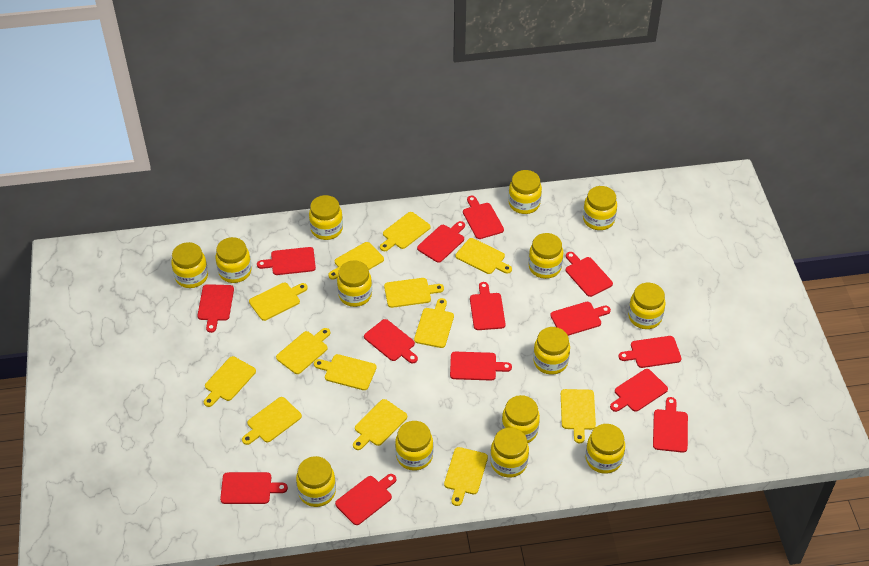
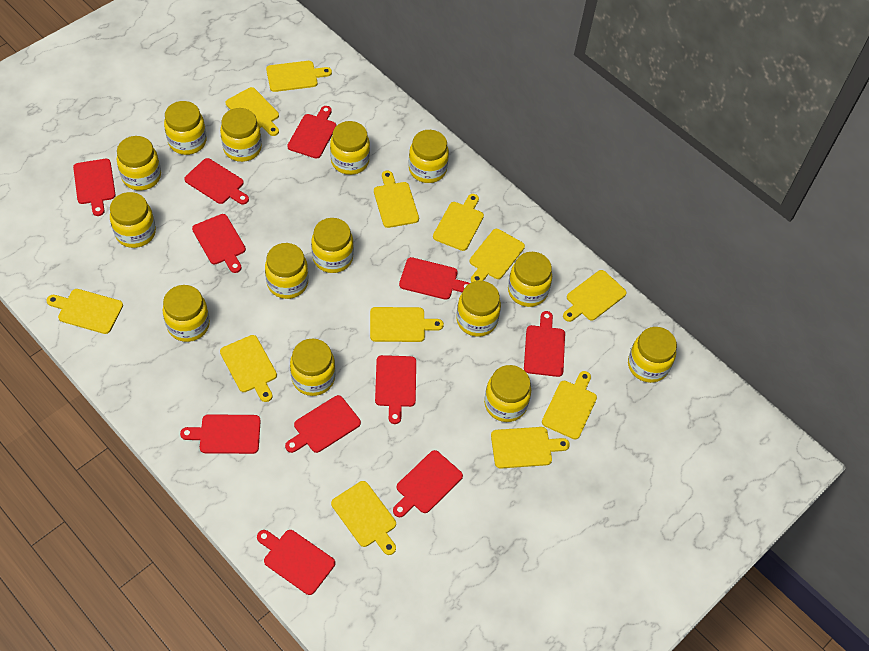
red cutting board: 14 -> 11
yellow cutting board: 13 -> 12

